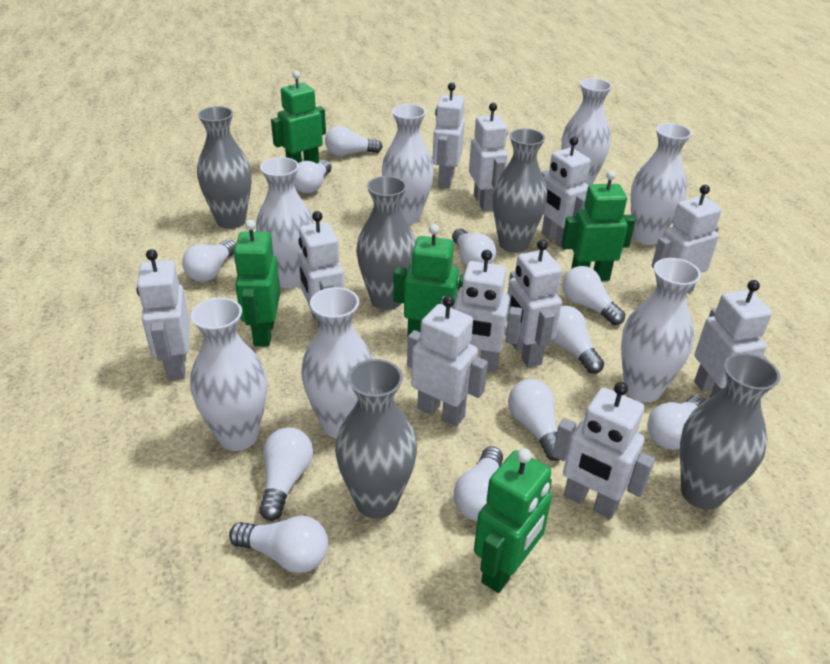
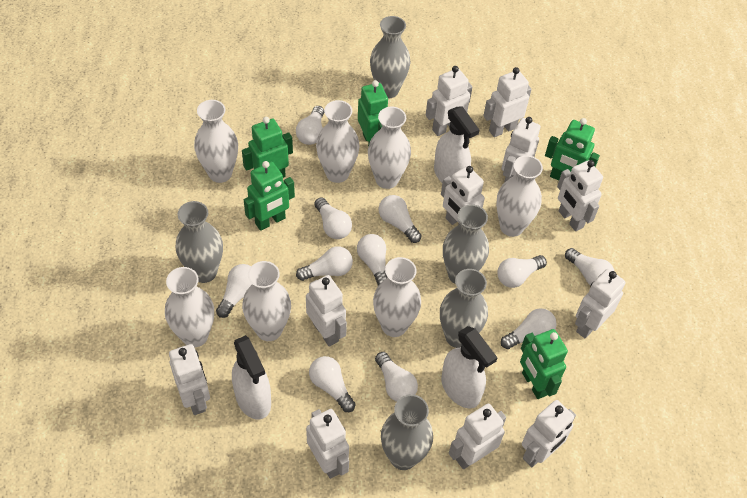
white spray bottle: 0 -> 3

